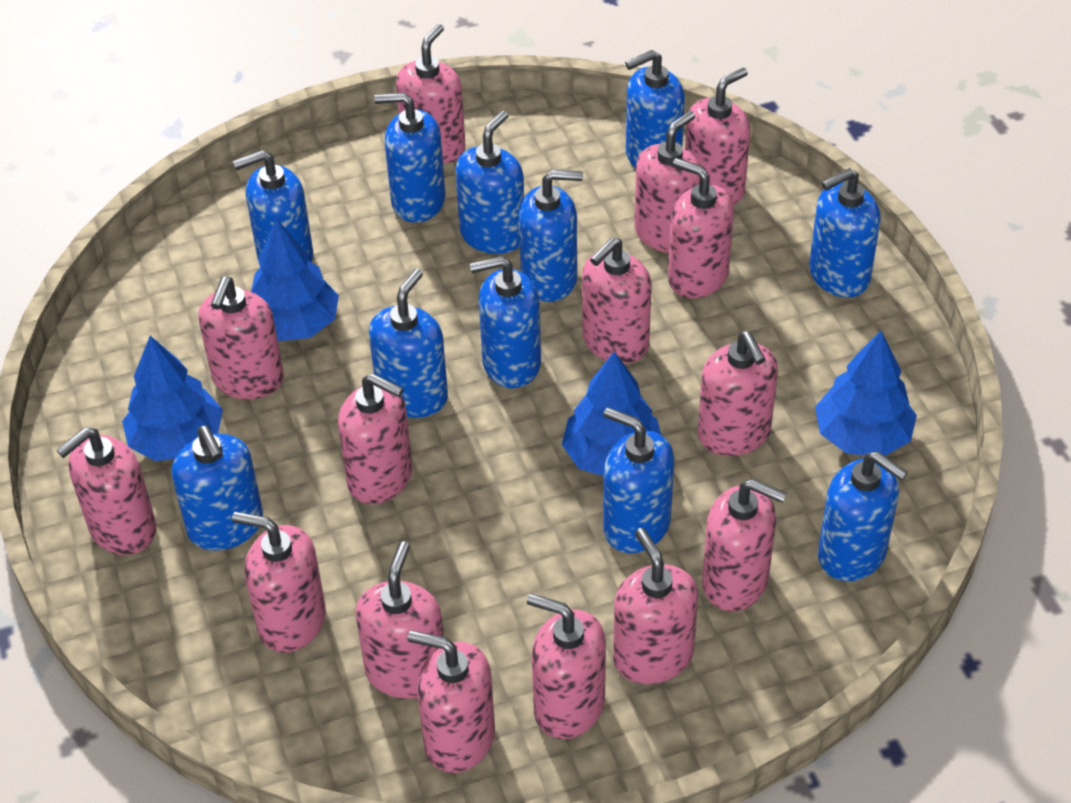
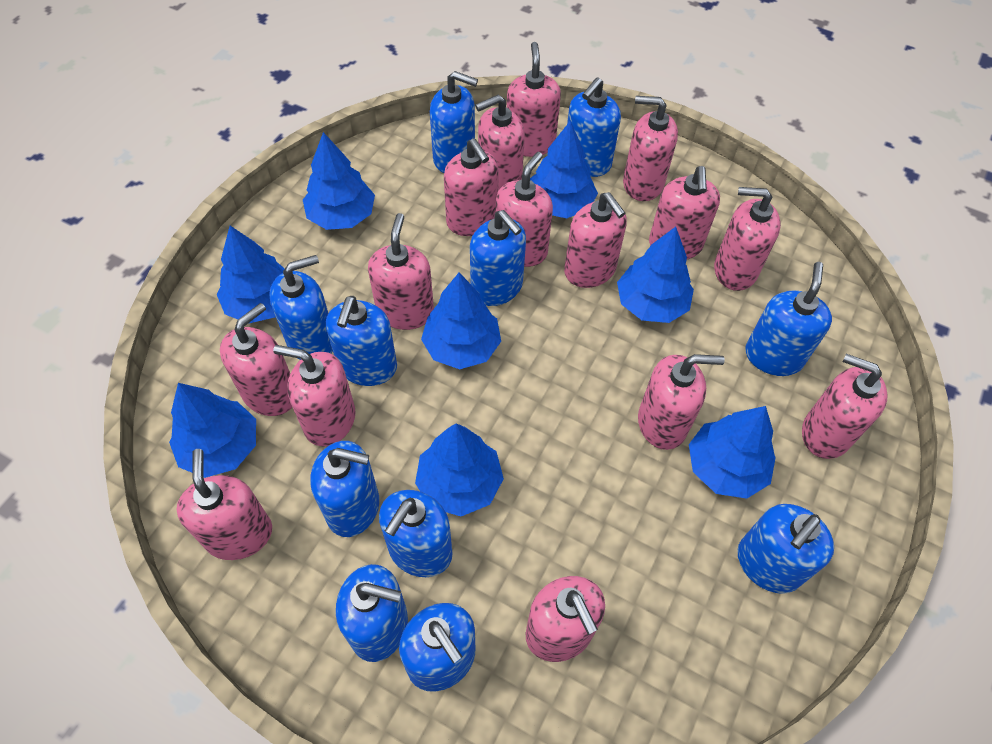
blue tree: 4 -> 8

